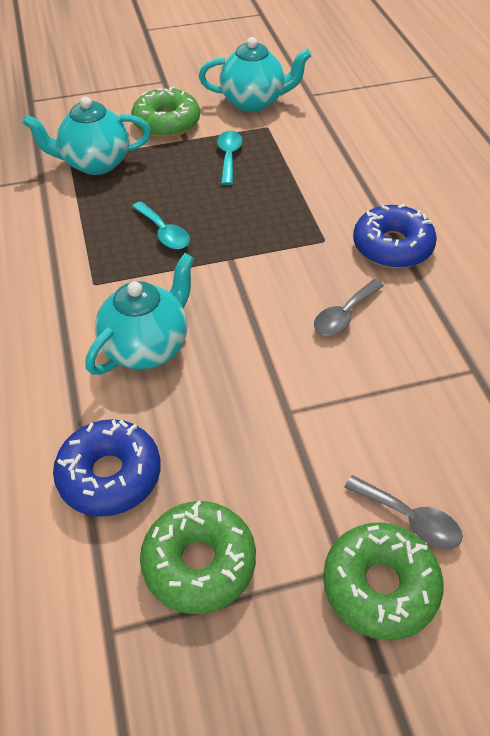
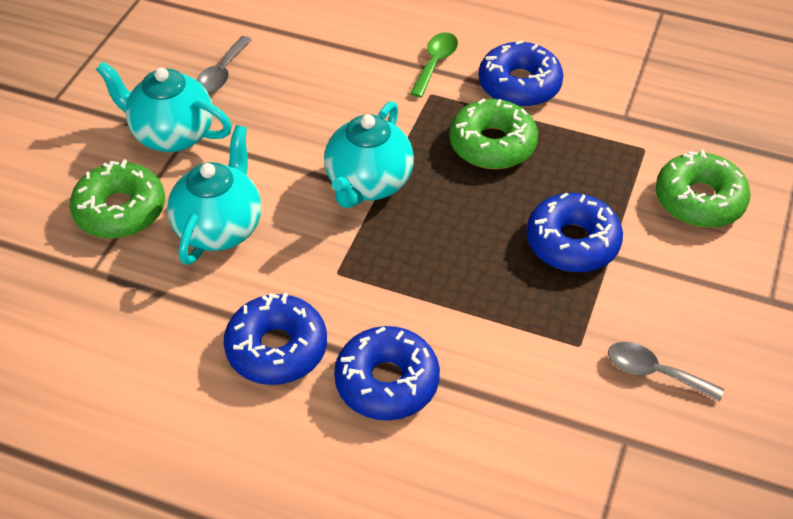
blue donut: 2 -> 4
green spoon: 0 -> 1
turquoise spoon: 2 -> 0

